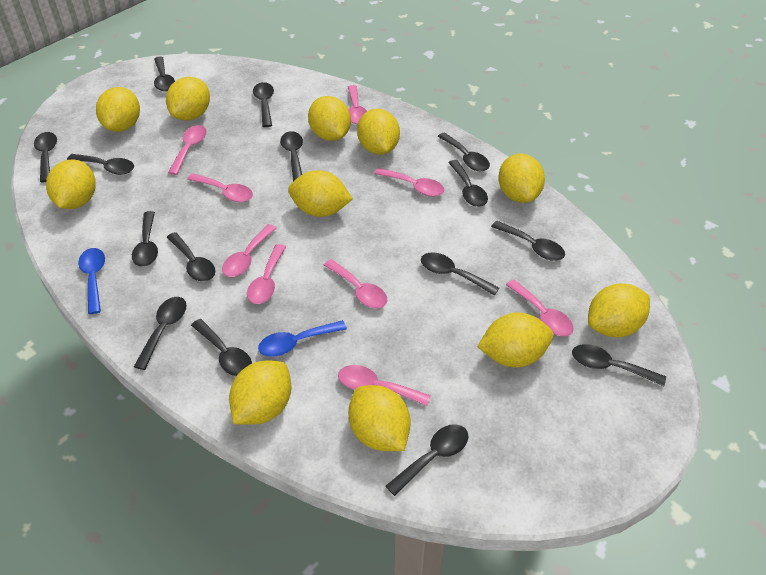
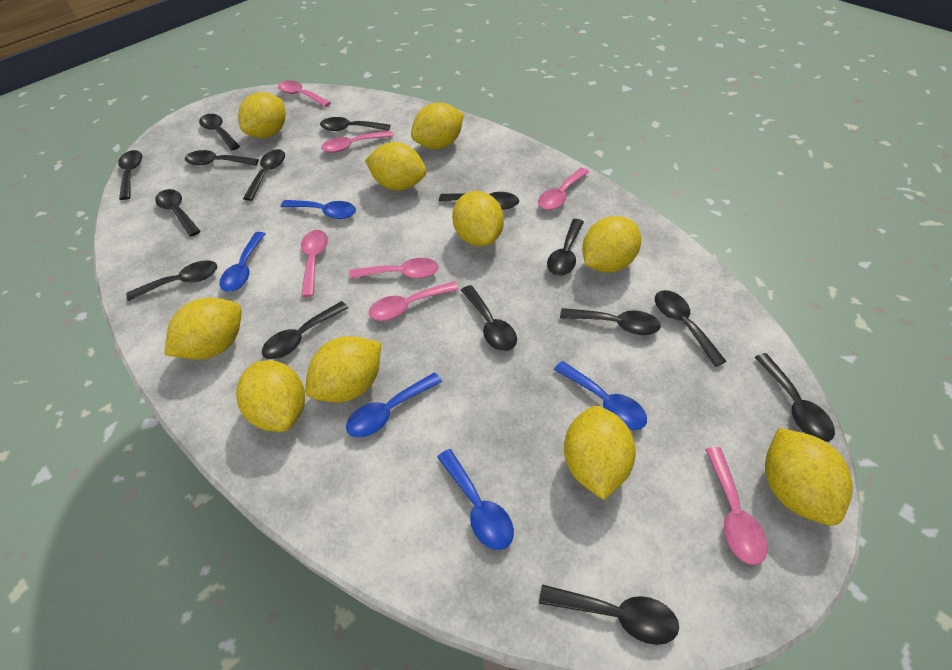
blue spoon: 2 -> 5
pink spoon: 9 -> 7
yellow lemon: 11 -> 10

